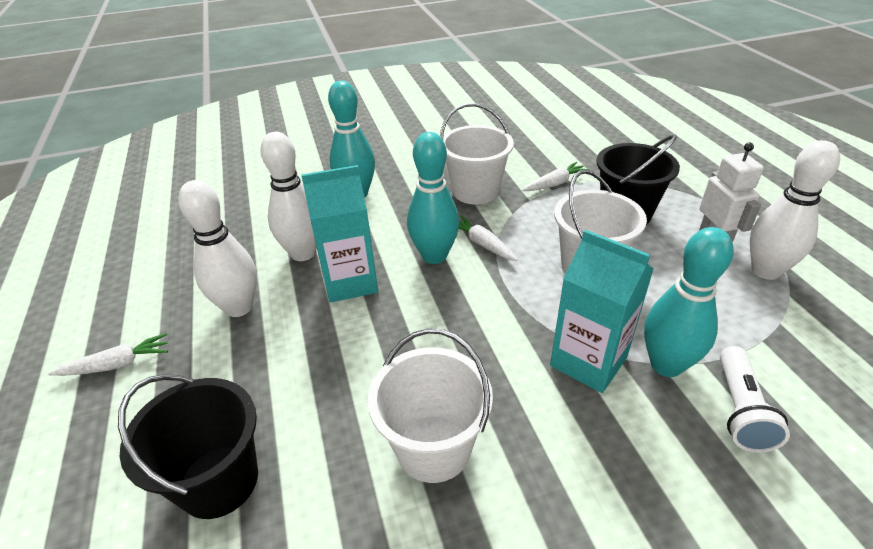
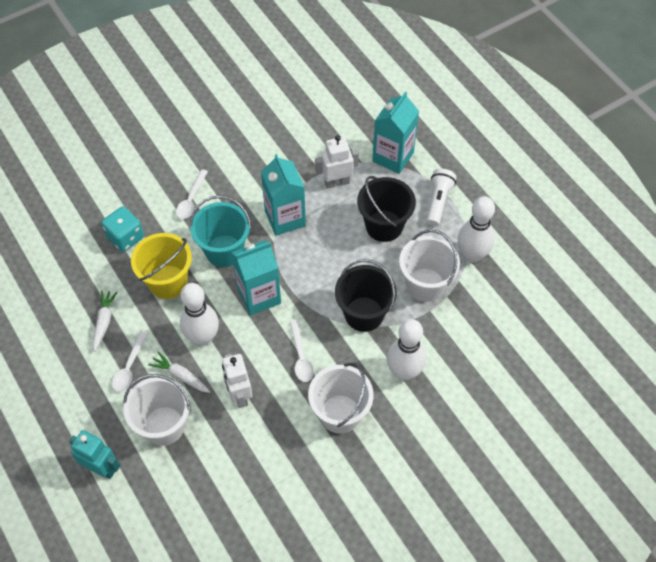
turquoise bowling pin: 3 -> 0
turquoise bucket: 0 -> 1
turquoise carton: 2 -> 3
turquoise dice: 0 -> 1
turquoise robot: 0 -> 1
white carrot: 3 -> 2
white robot: 1 -> 2
white spoon: 0 -> 3
yellow bucket: 0 -> 1

